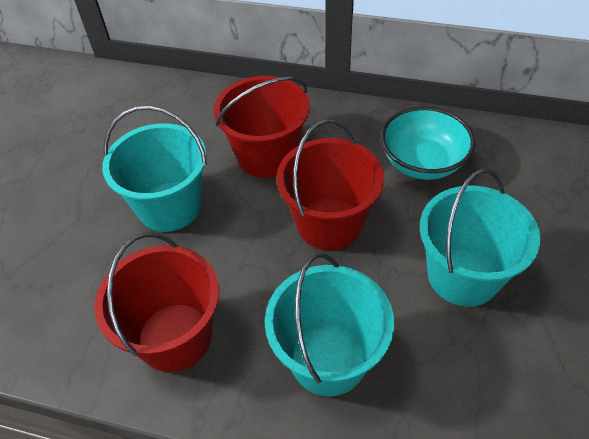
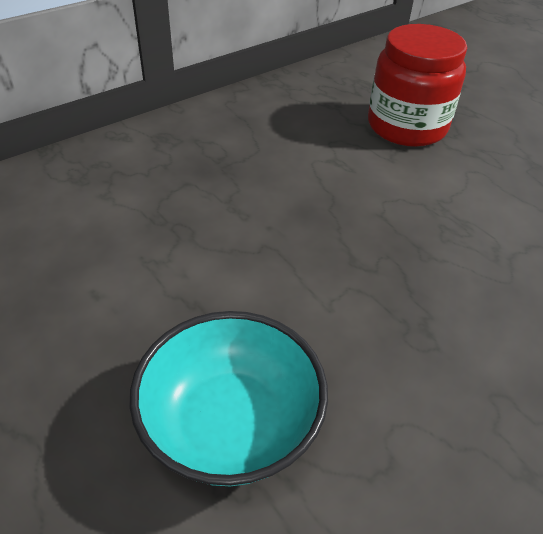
red bucket: 3 -> 0
red jar: 0 -> 1
turquoise bucket: 3 -> 0

